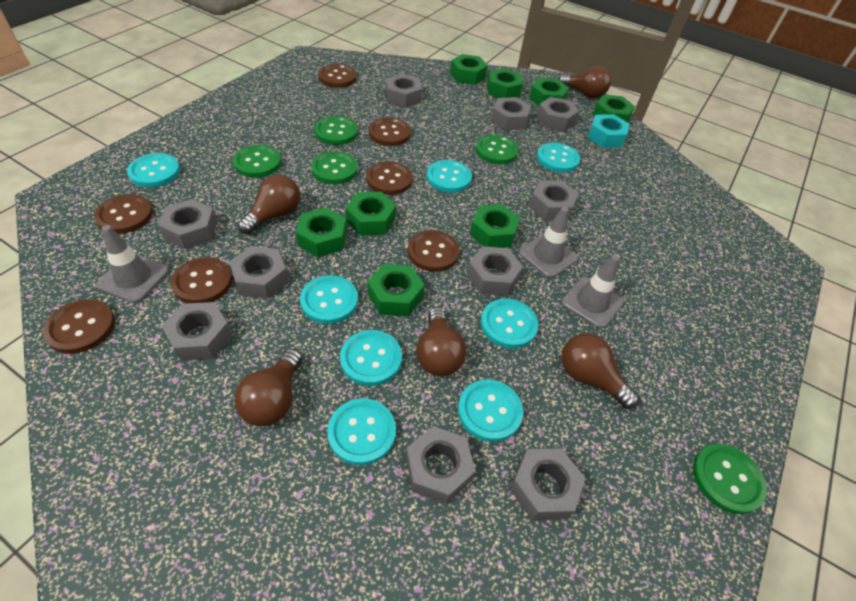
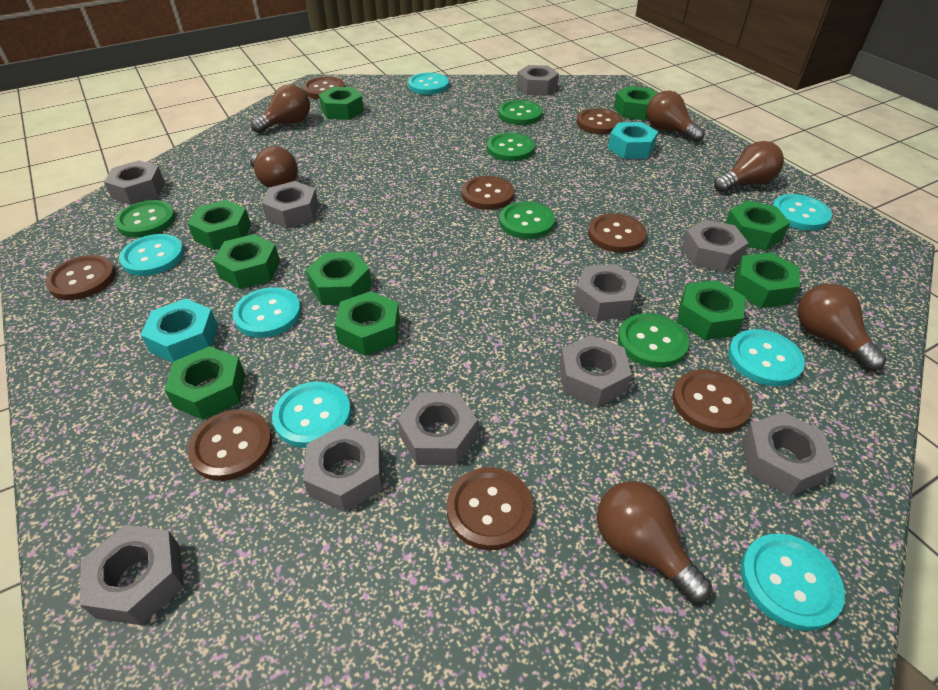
brown button: 7 -> 8
brown light bulb: 5 -> 6
green nut: 8 -> 10
grey traffic cone: 3 -> 0
turquoise button: 8 -> 7
turquoise nut: 1 -> 2

